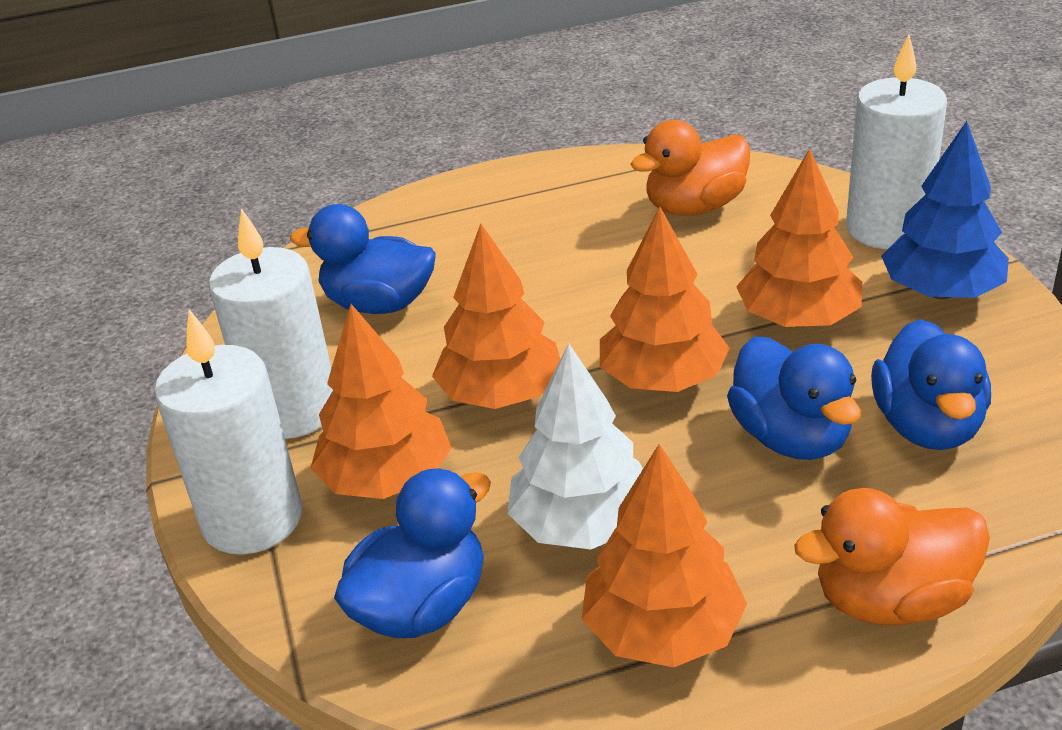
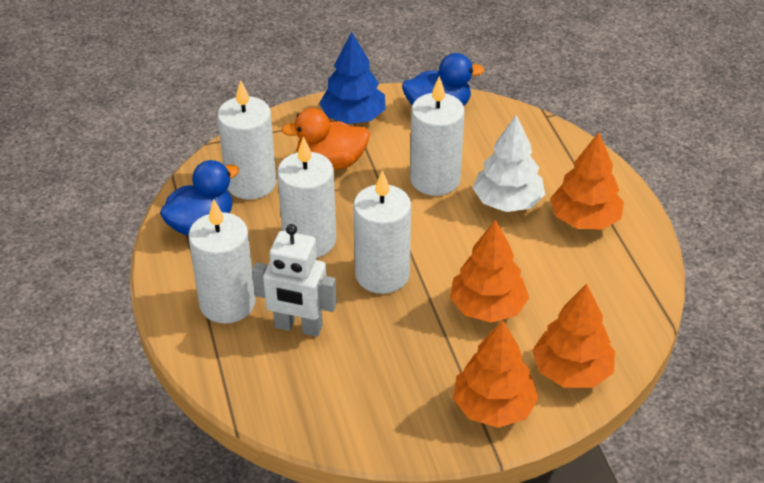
blue duck: 4 -> 2
orange duck: 2 -> 1
orange tree: 5 -> 4
white candle: 3 -> 5
white robot: 0 -> 1

